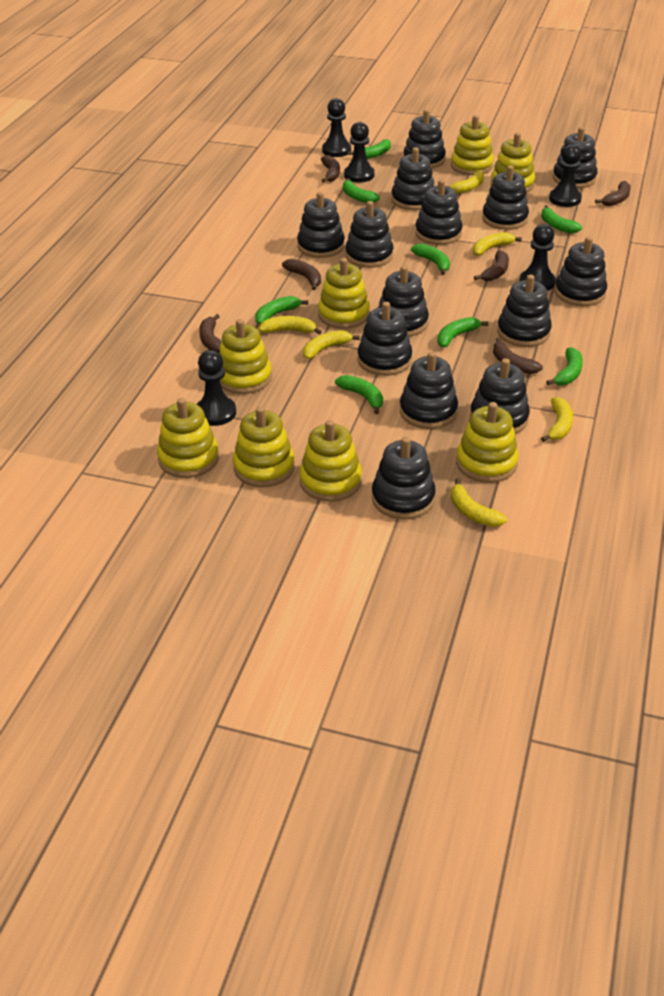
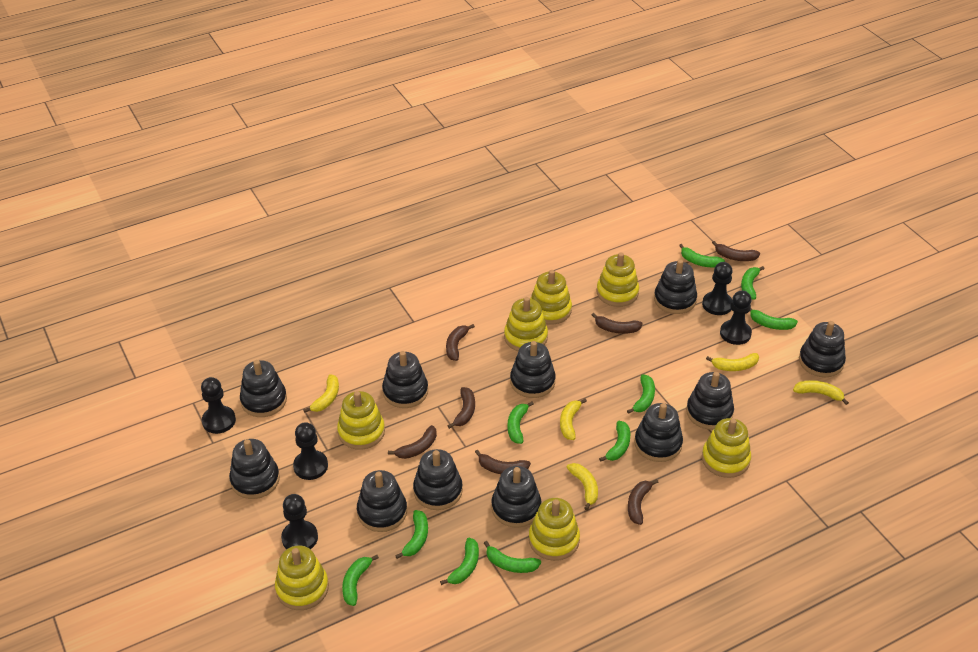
black stacking toy: 14 -> 11
brown banana: 6 -> 7
green banana: 8 -> 10
yellow banana: 6 -> 5
yellow stacking toy: 8 -> 7

